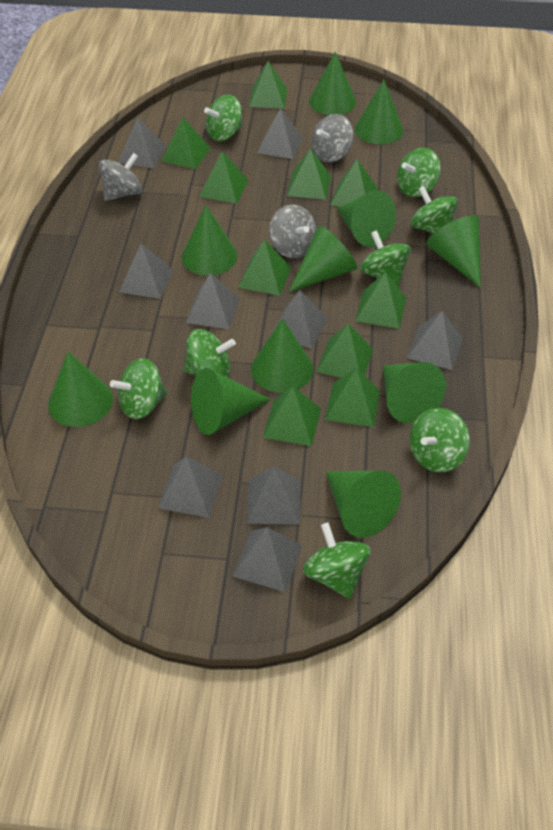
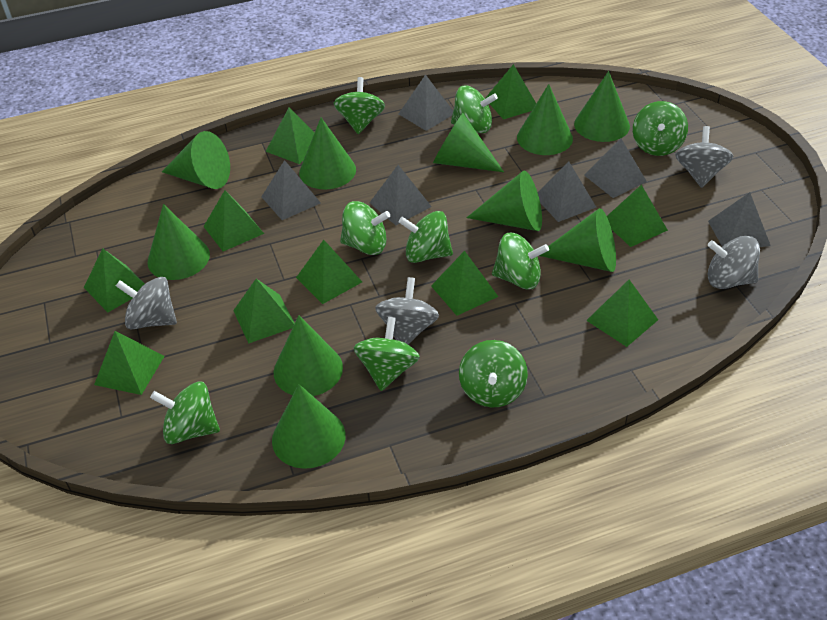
green cone: 11 -> 10
green spinning top: 8 -> 9
grey pyramid: 9 -> 6
grey spinning top: 3 -> 4

